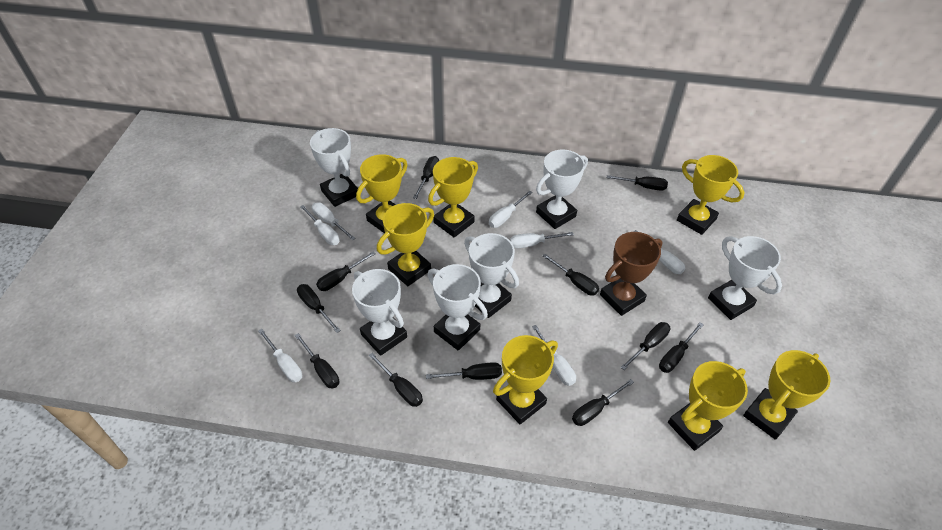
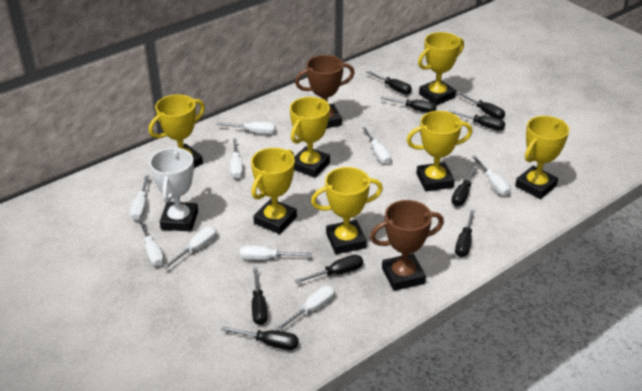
black screwdriver: 11 -> 9
brown trophy: 1 -> 2
white screwdriver: 7 -> 9
white trophy: 6 -> 1

